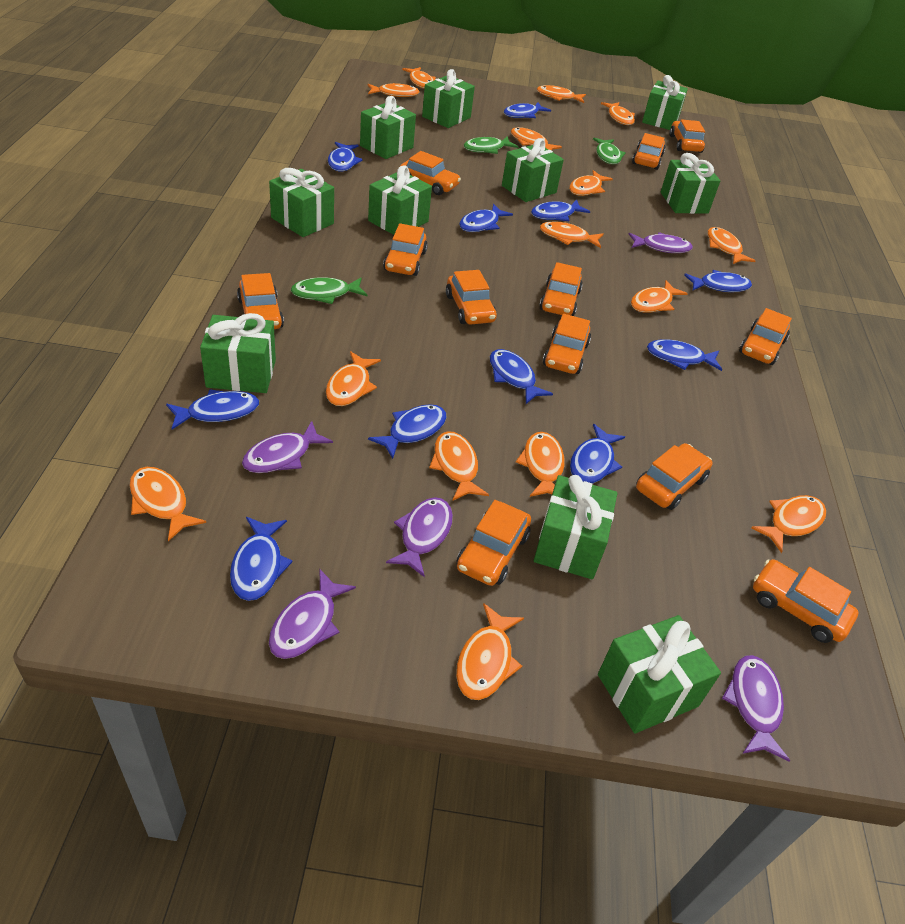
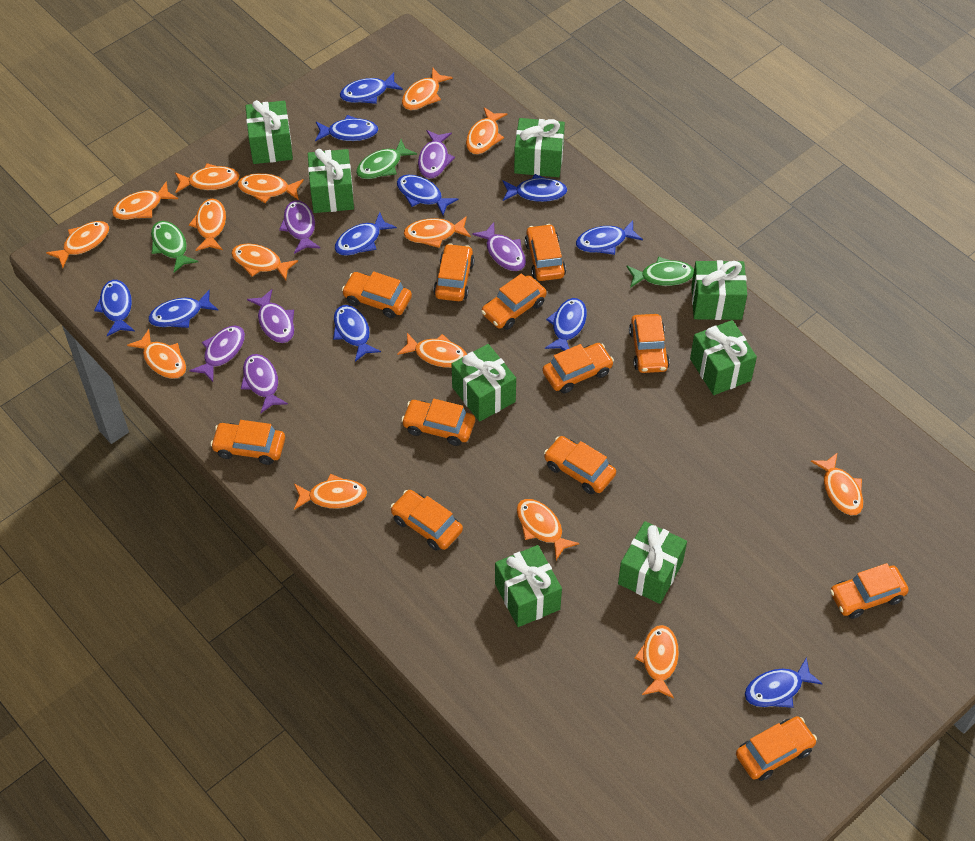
green gift: 10 -> 8
purple fish: 5 -> 6

